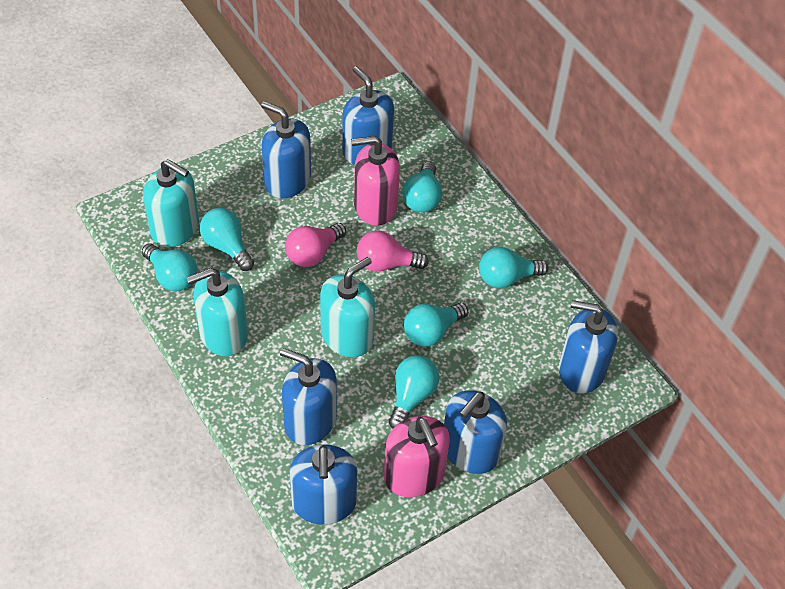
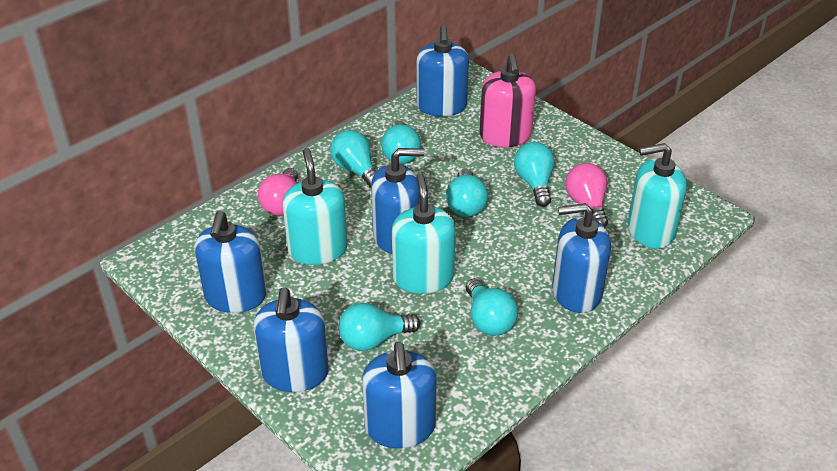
pink soap dispenser: 2 -> 1

